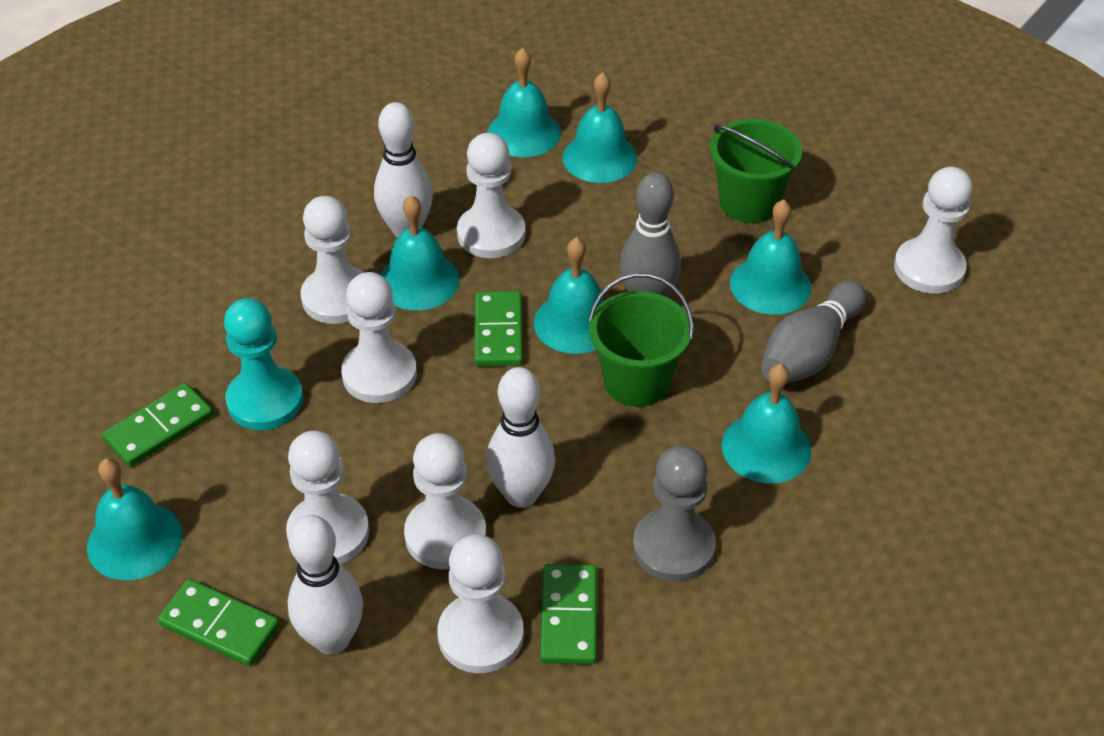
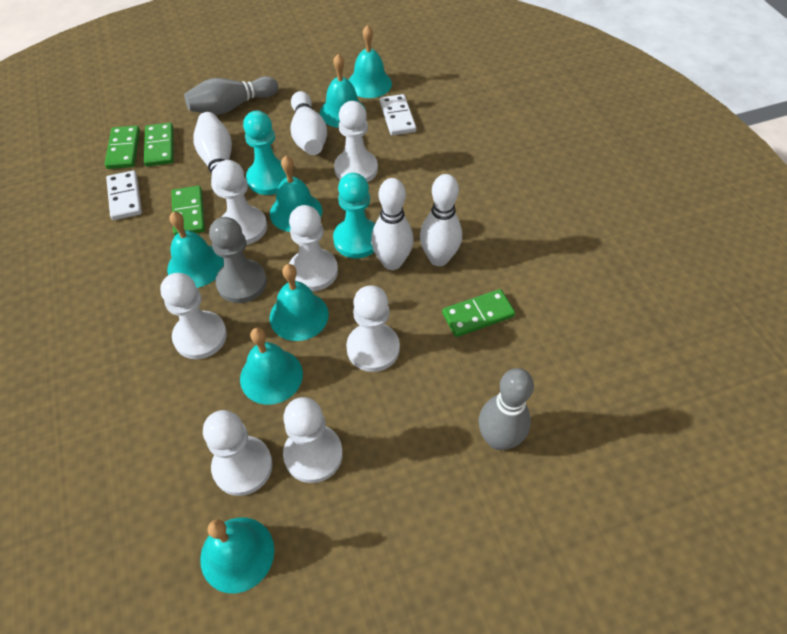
green bucket: 2 -> 0
turquoise pawn: 1 -> 2
white bowling pin: 3 -> 4
white domino: 0 -> 2

